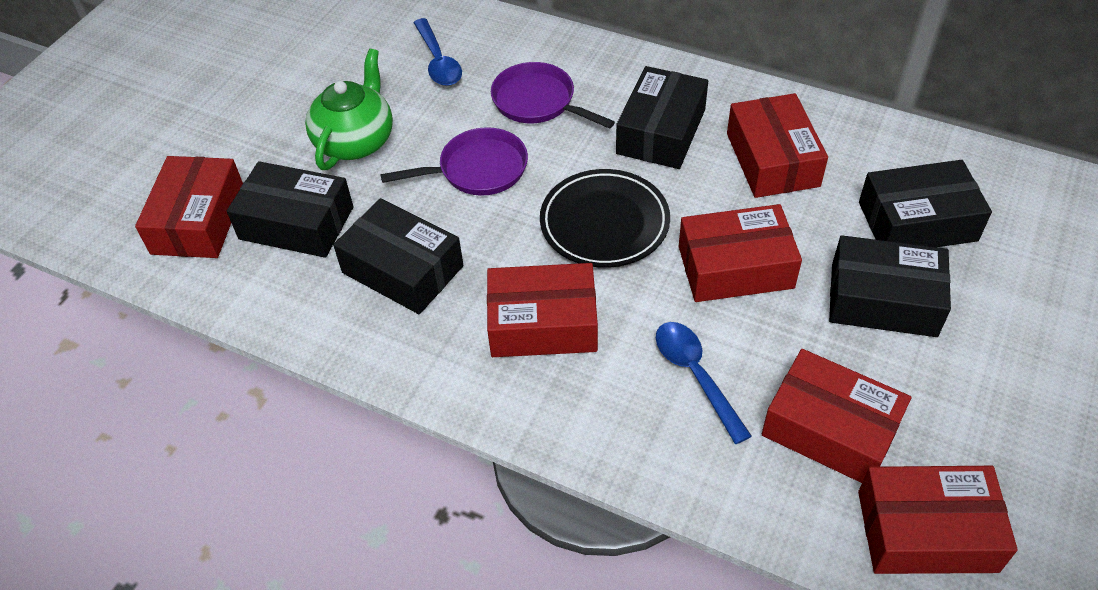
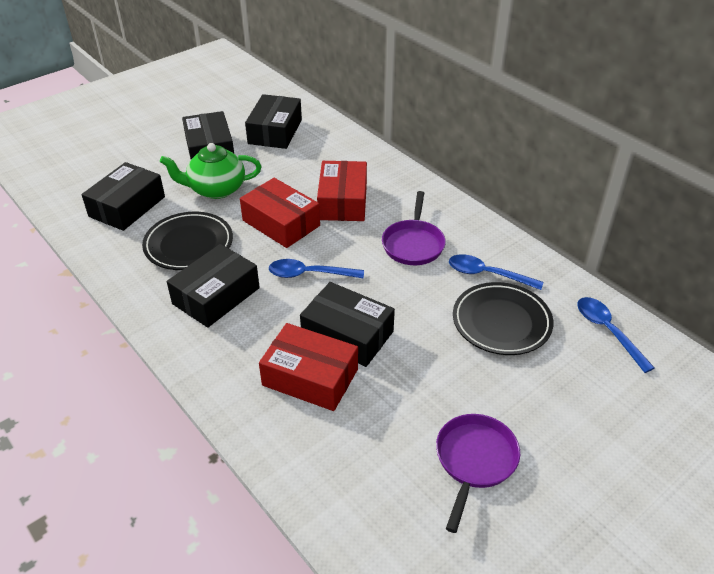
black plate: 1 -> 2
blue spoon: 2 -> 3
red box: 6 -> 3

